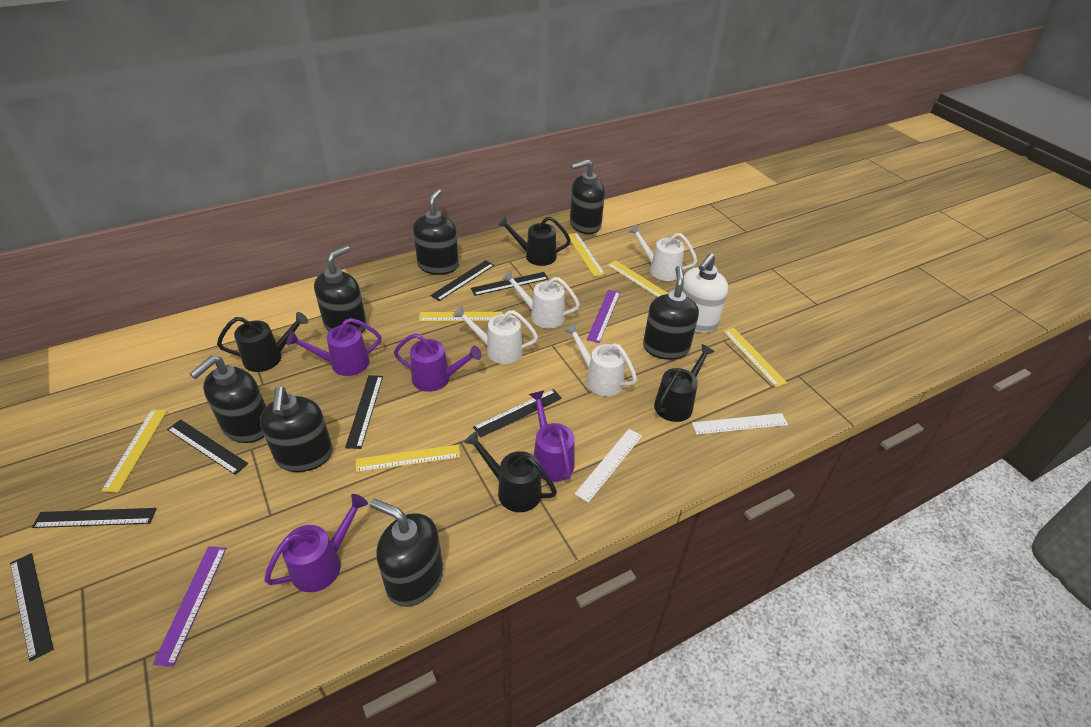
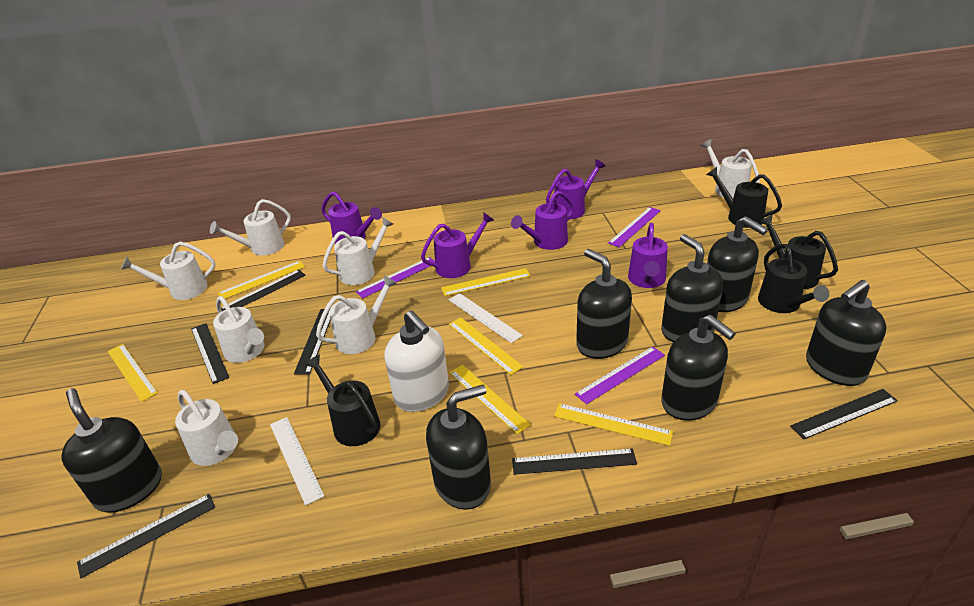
black ruler: 7 -> 6
purple ruler: 2 -> 3
purple watering can: 4 -> 5
white watering can: 4 -> 7

